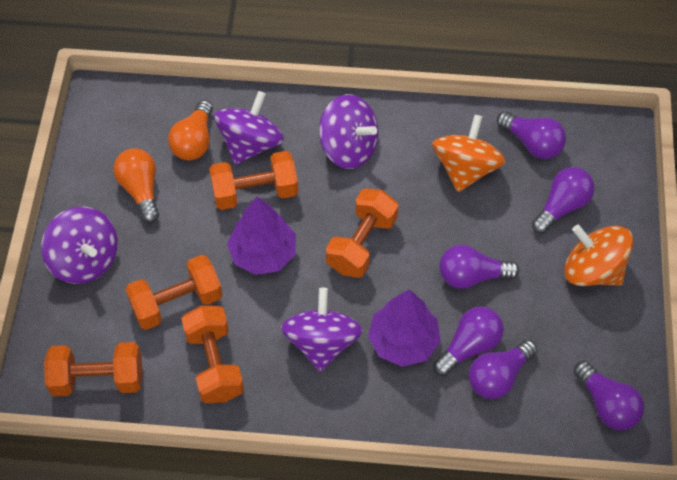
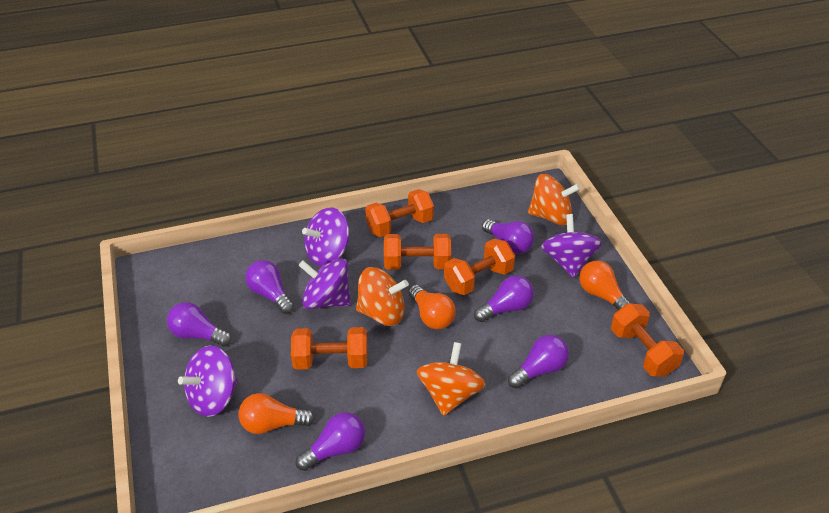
orange light bulb: 2 -> 3
orange spinning top: 2 -> 3
purple tree: 2 -> 0

